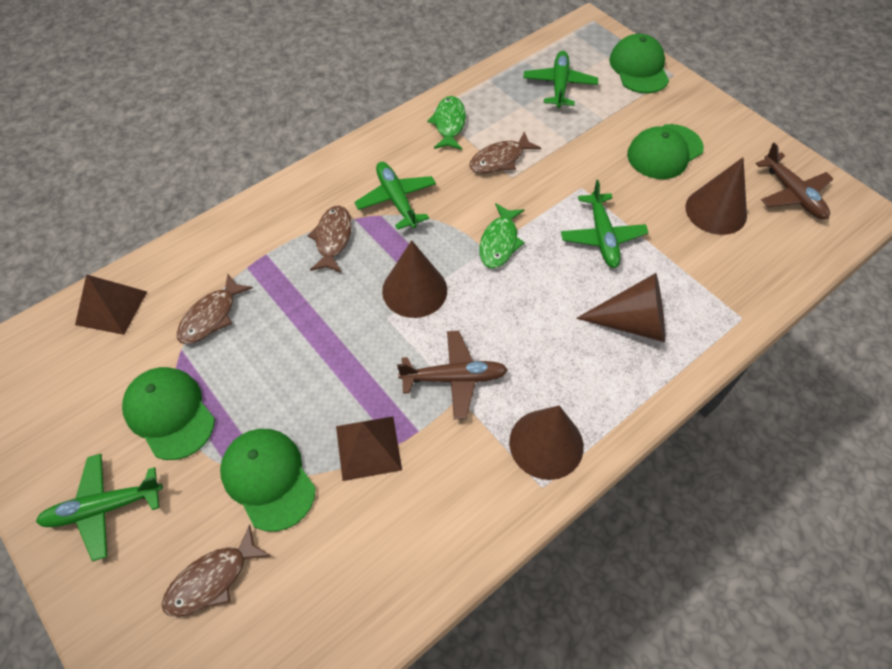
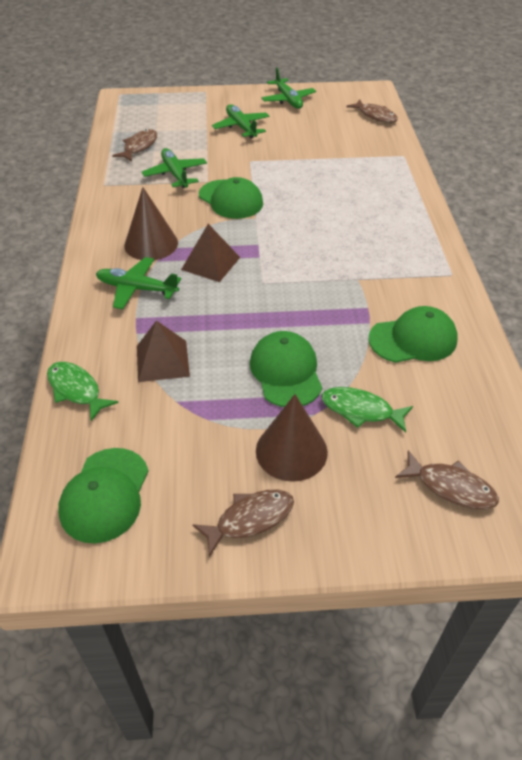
brown cone: 4 -> 2
brown plane: 2 -> 0

